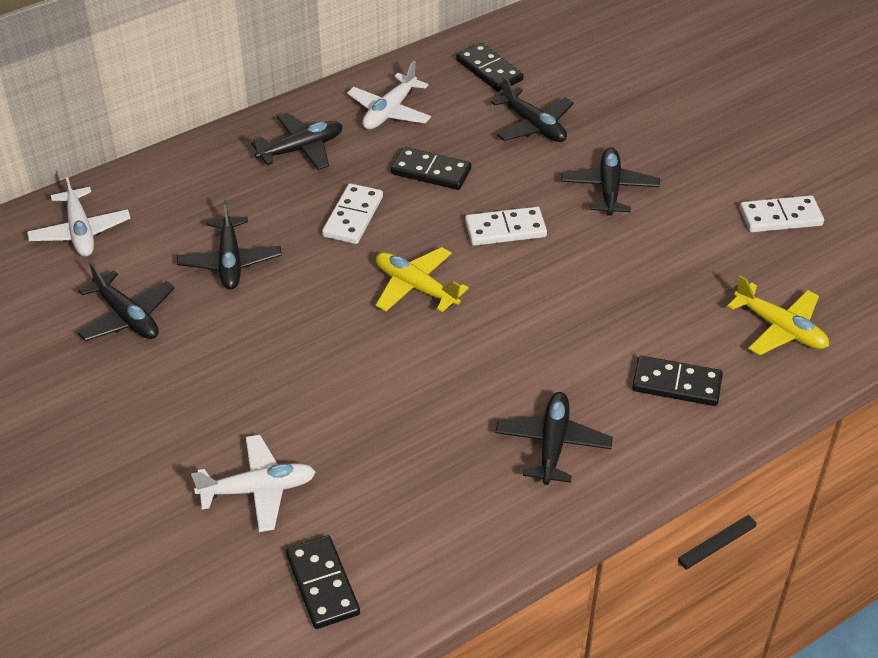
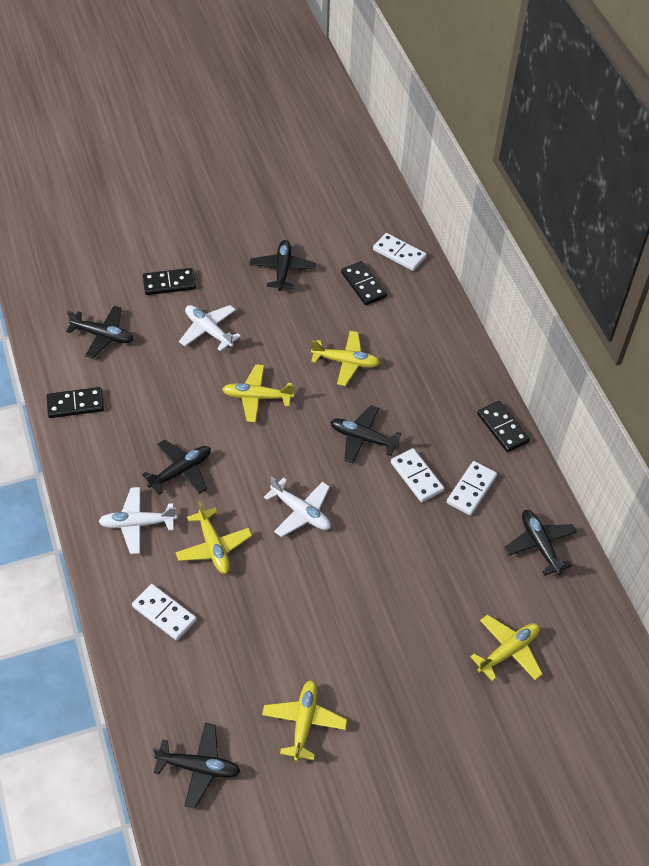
white domino: 3 -> 4
yellow plane: 2 -> 5

